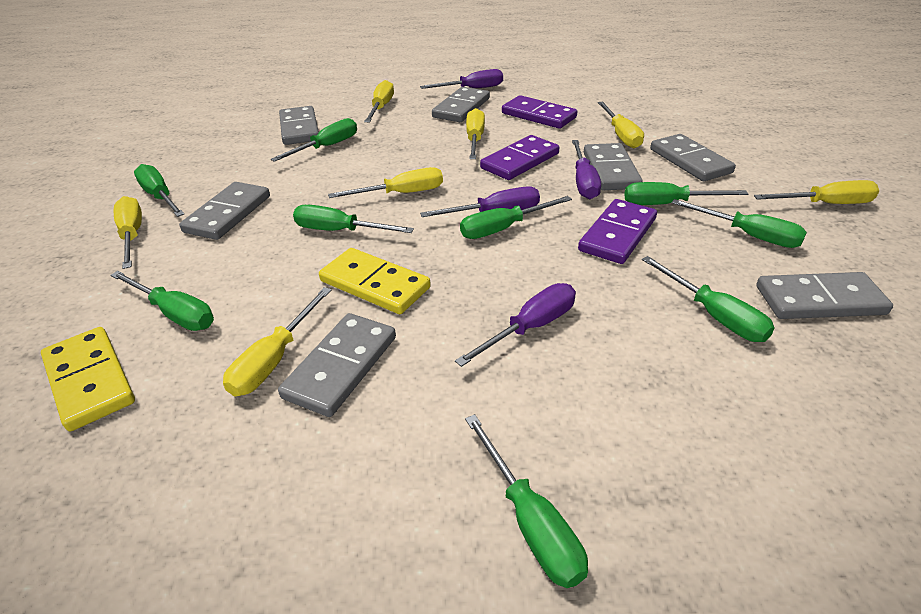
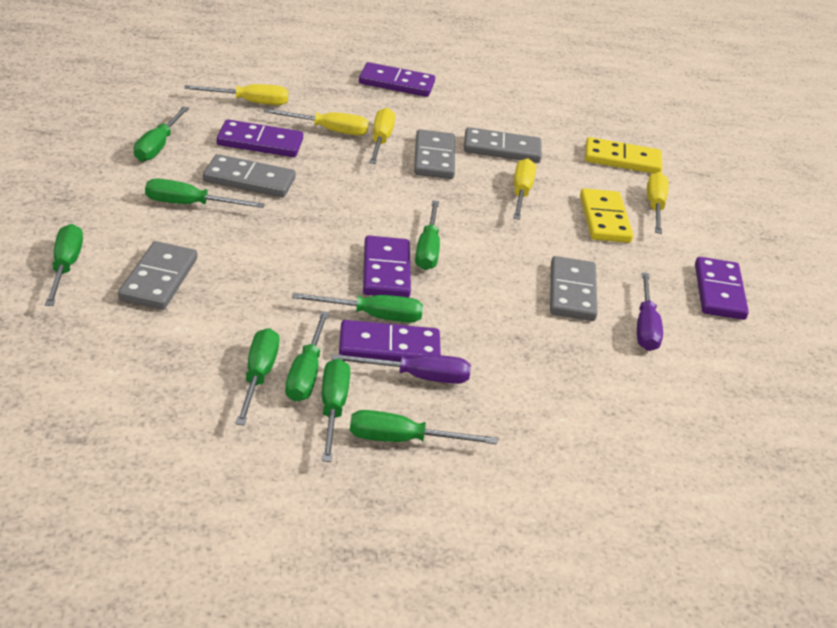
grey domino: 7 -> 5
purple domino: 3 -> 5
purple screwdriver: 4 -> 2
yellow screwdriver: 7 -> 5

